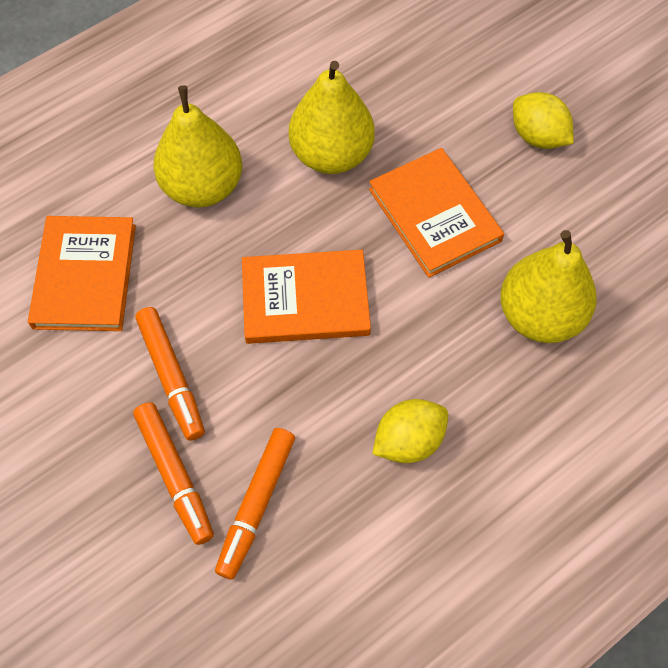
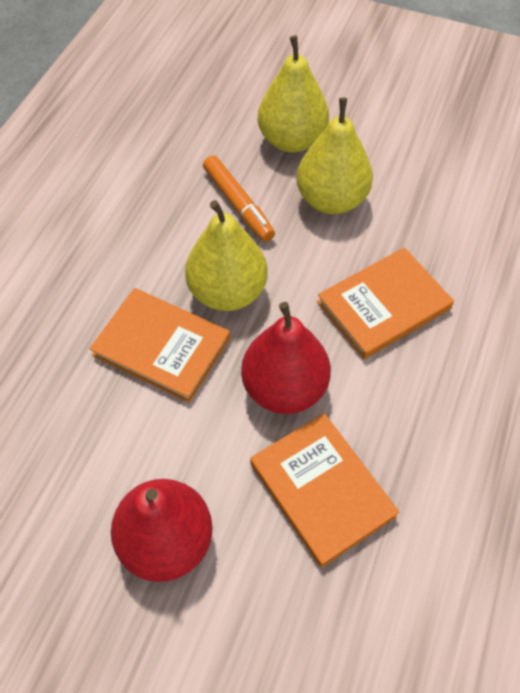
orange marker: 3 -> 1
red pear: 0 -> 2
yellow lemon: 2 -> 0

